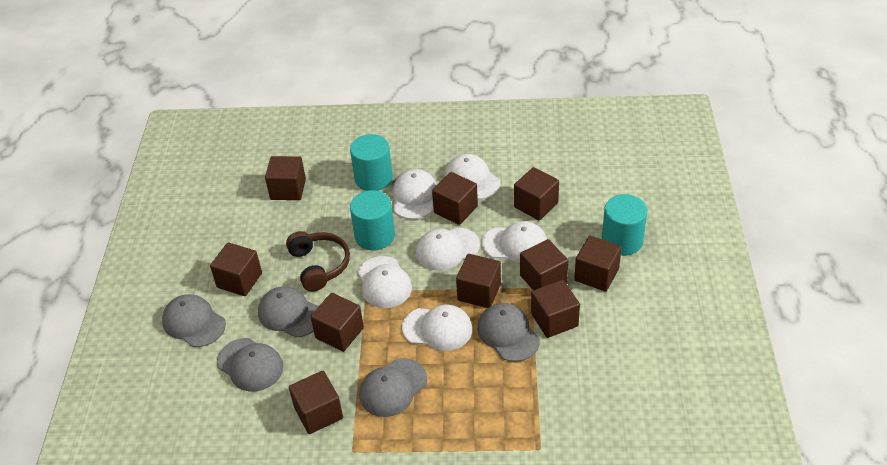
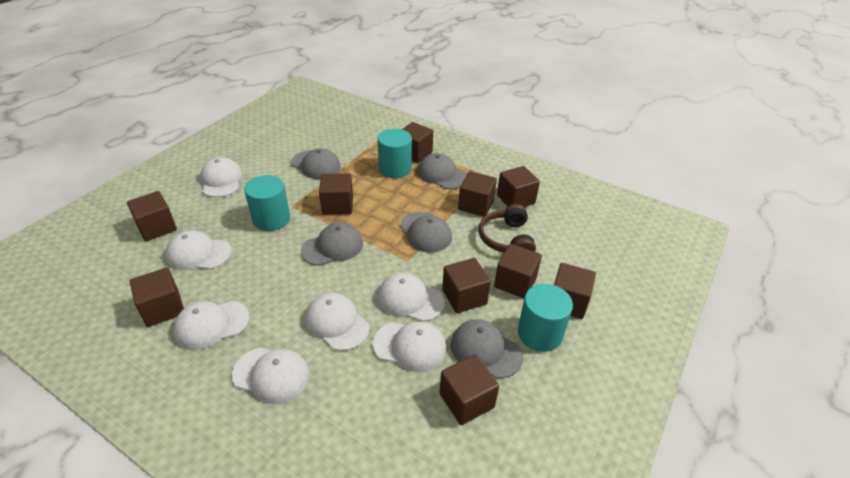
white cap: 6 -> 7

